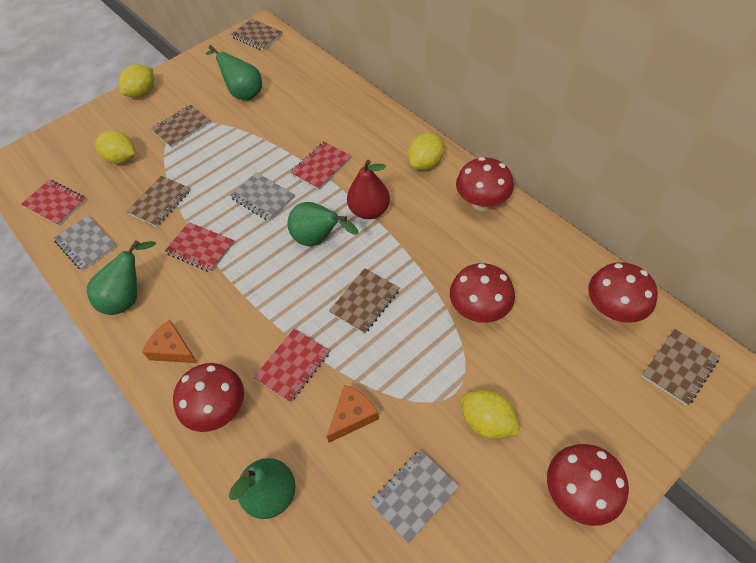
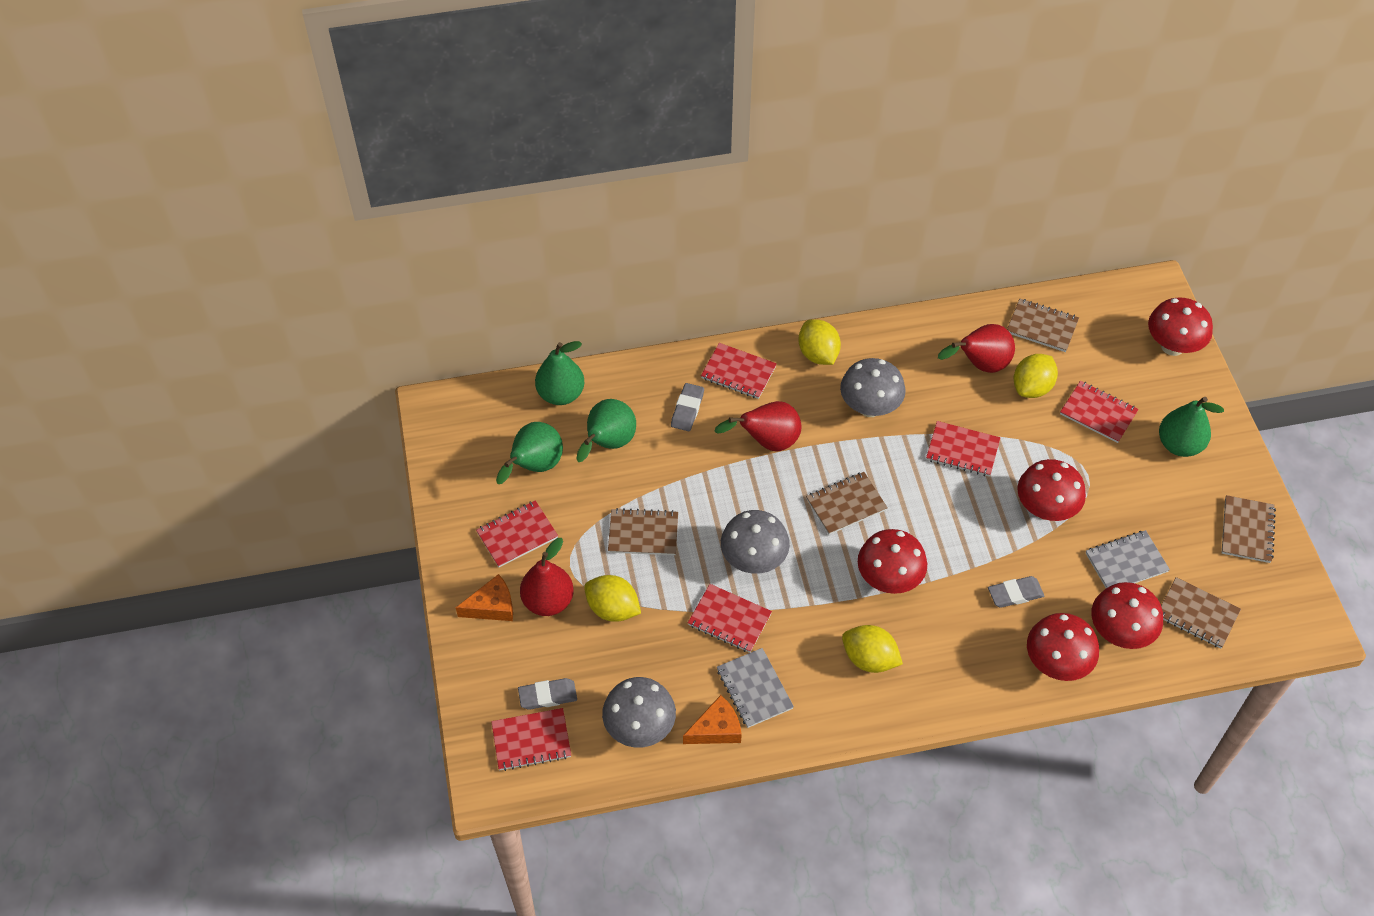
grey eraser: 0 -> 3
grey mushroom: 0 -> 3
grey notebook: 3 -> 2
red notebook: 4 -> 6
red pear: 1 -> 3

